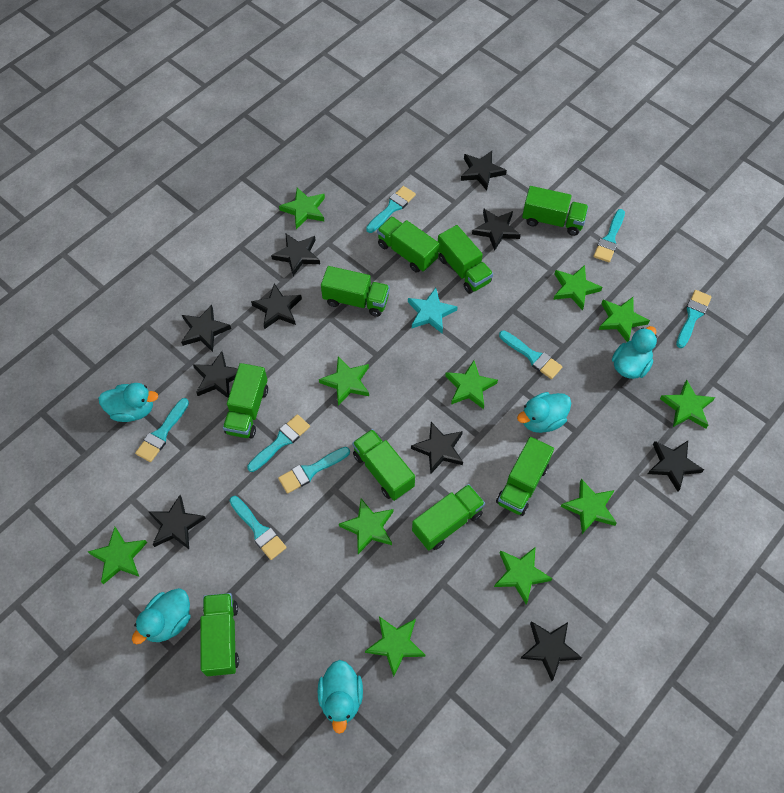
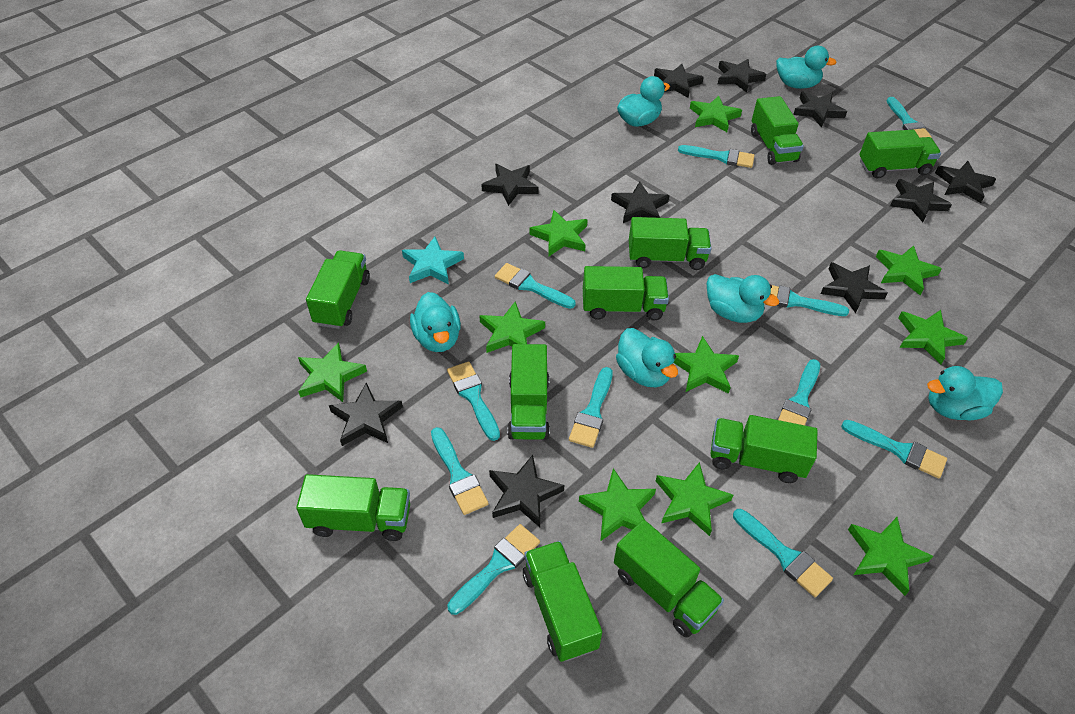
green star: 11 -> 10
green truck: 9 -> 10
turquoise brush: 8 -> 11
turquoise duck: 5 -> 6

